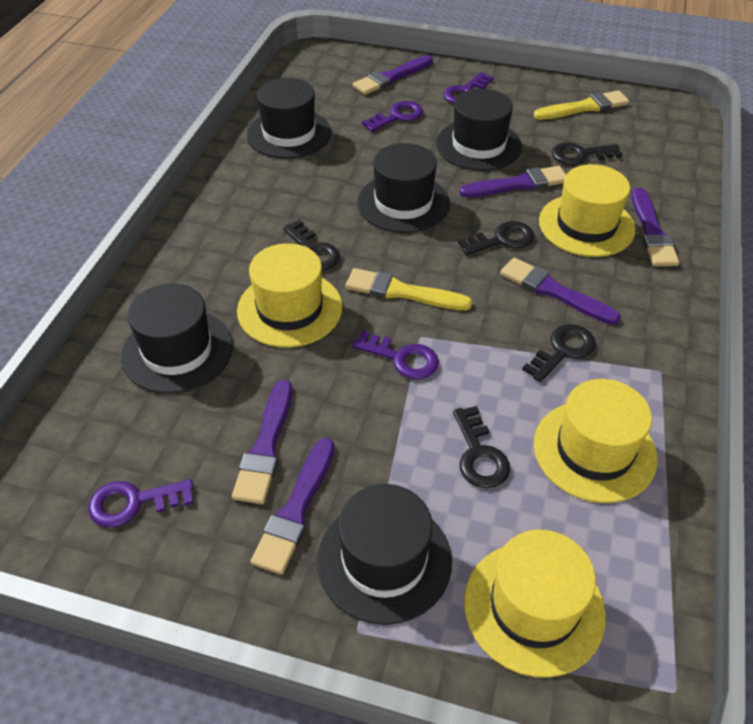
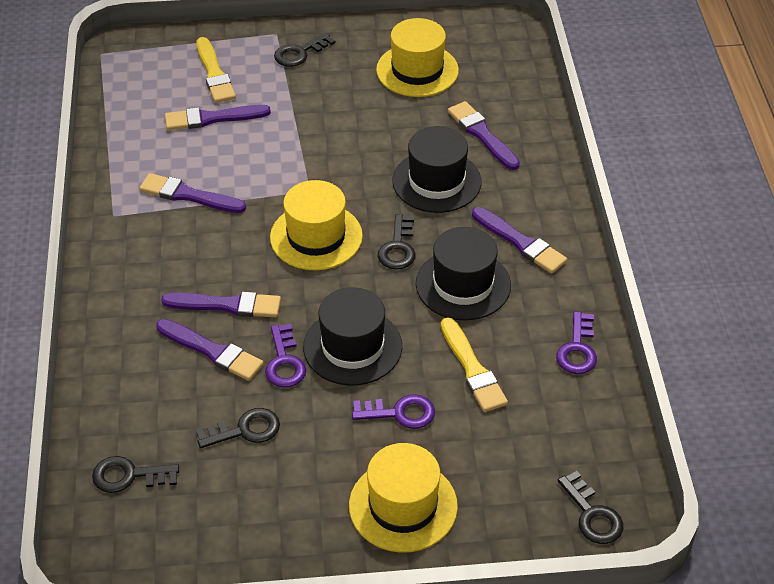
black hat: 5 -> 3
purple key: 4 -> 3
yellow hat: 4 -> 3

